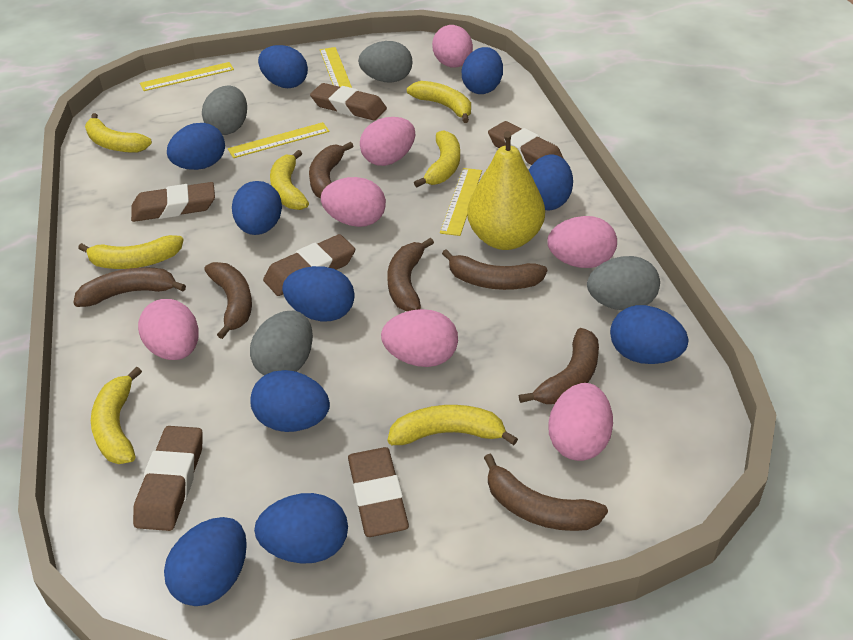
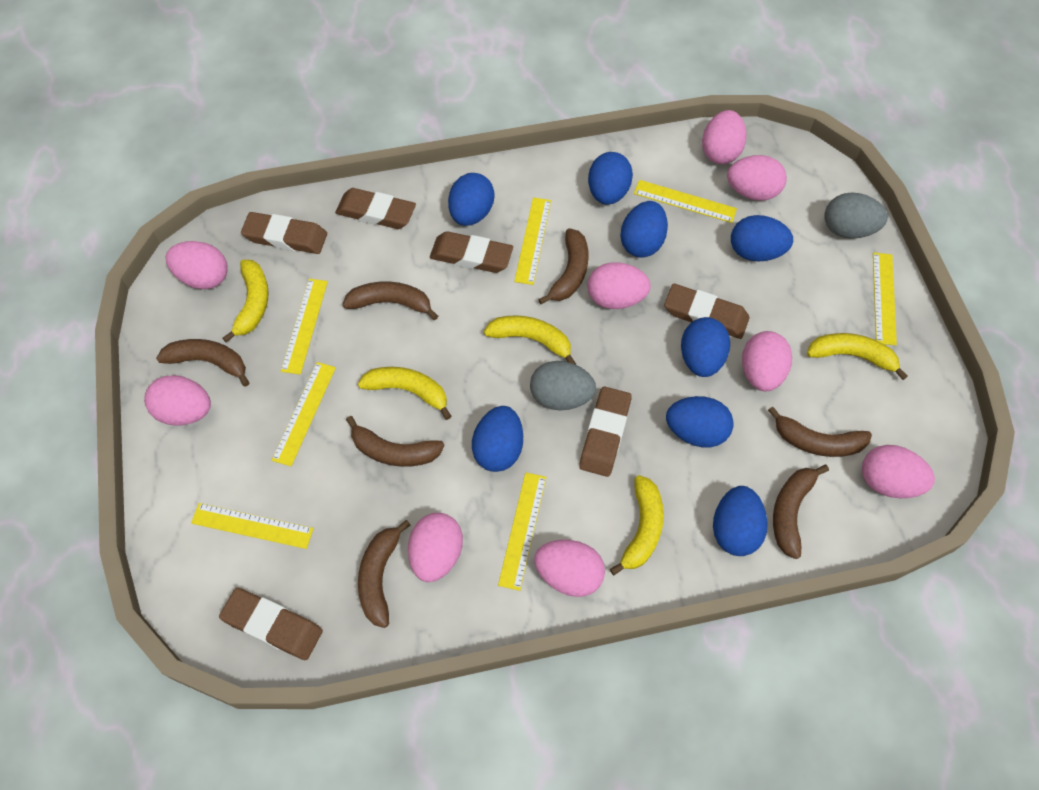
blue egg: 10 -> 8
grey egg: 4 -> 2
pink egg: 7 -> 9
yellow banana: 7 -> 5
yellow pear: 1 -> 0
yellow ruler: 4 -> 7

